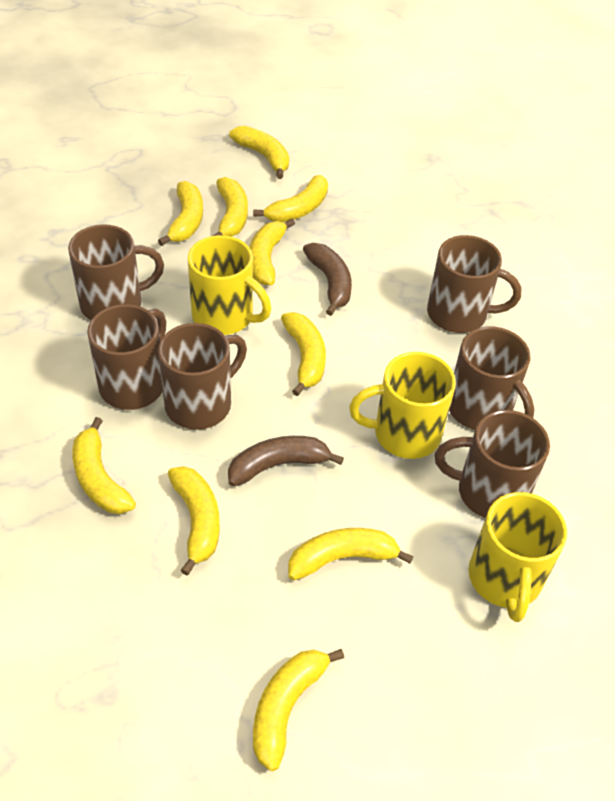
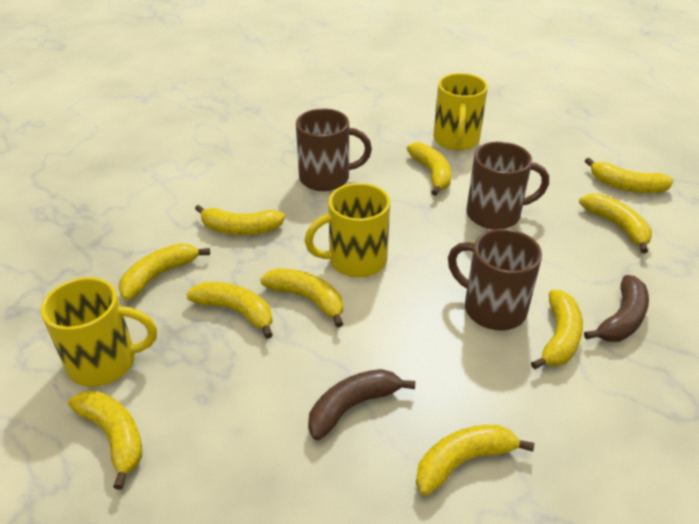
brown mug: 6 -> 3

